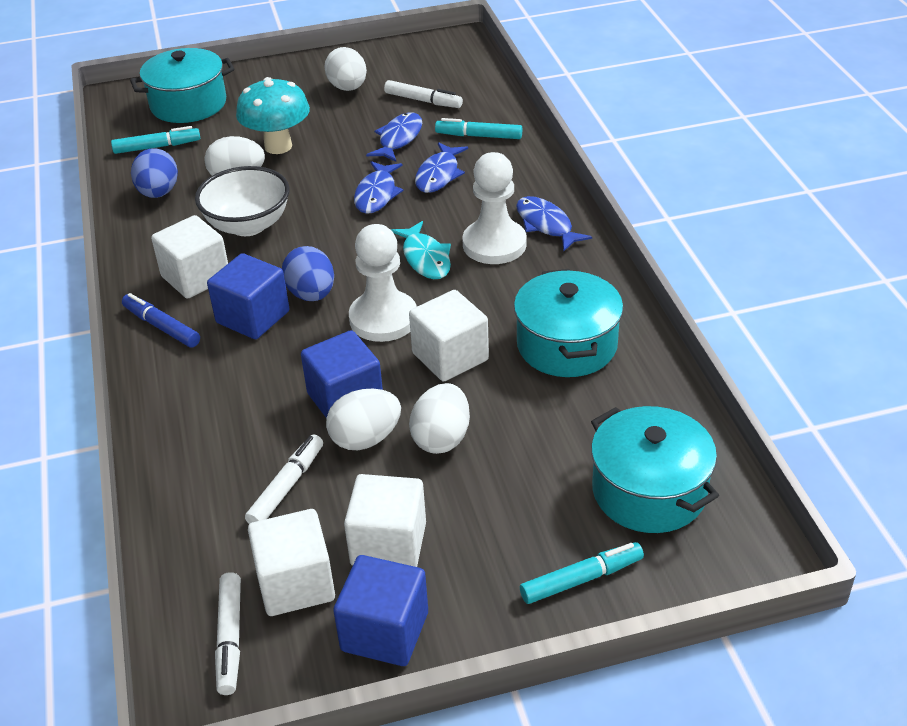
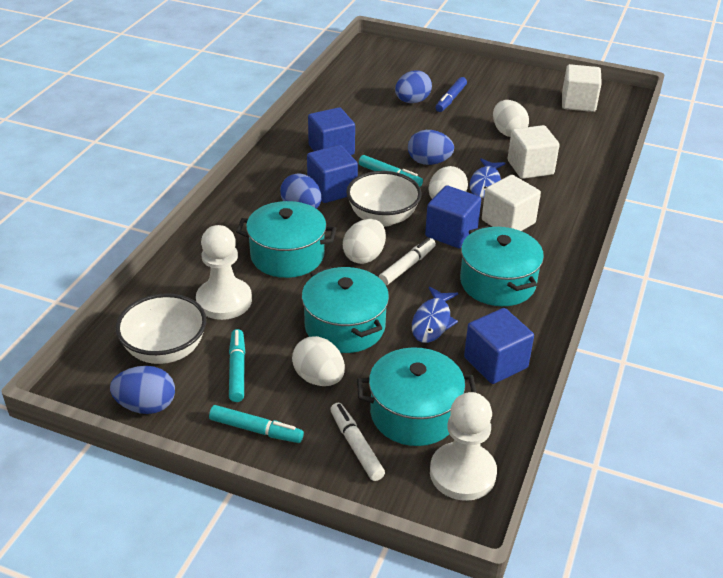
blue cube: 3 -> 4
blue egg: 2 -> 4
blue fish: 4 -> 2
turquoise fish: 1 -> 0
turquoise mushroom: 1 -> 0
turquoise pot: 3 -> 4
white bowl: 1 -> 2
white cube: 4 -> 3
white marker: 3 -> 2

